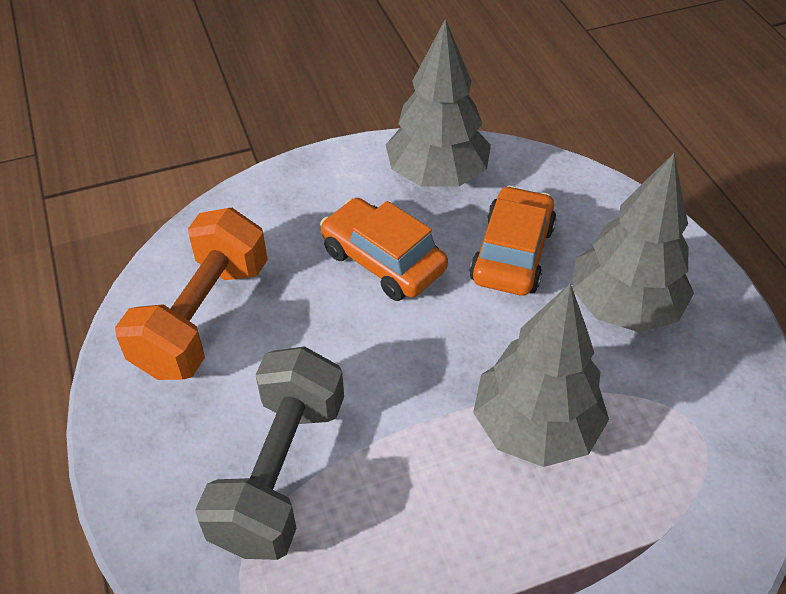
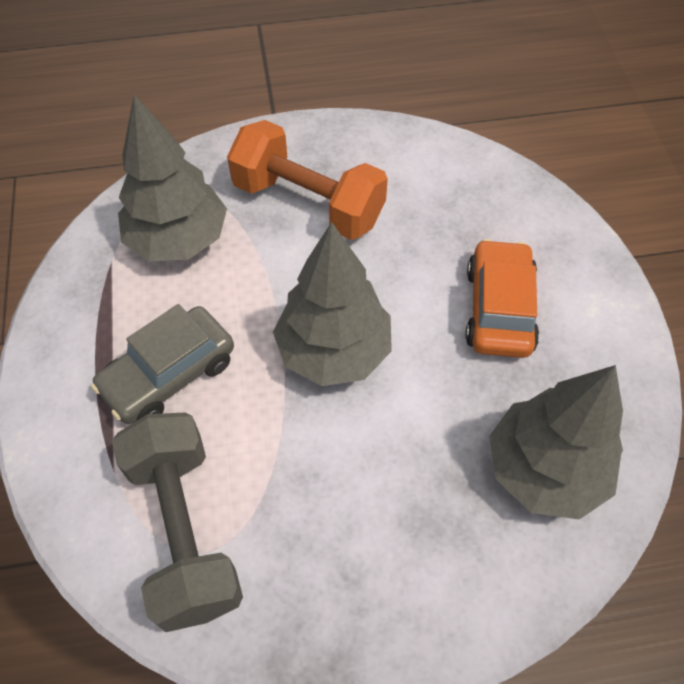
grey car: 0 -> 1
orange car: 2 -> 1

